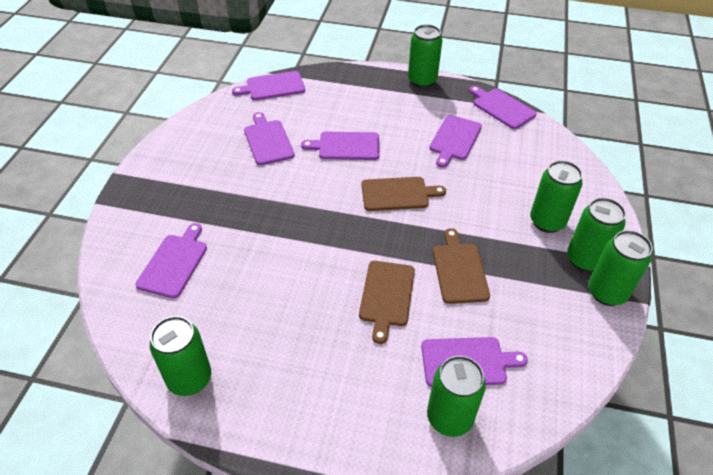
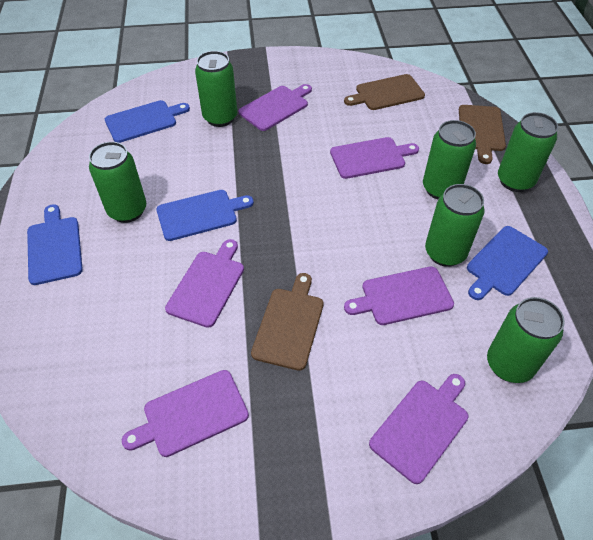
blue cutting board: 0 -> 4
purple cutting board: 7 -> 6

